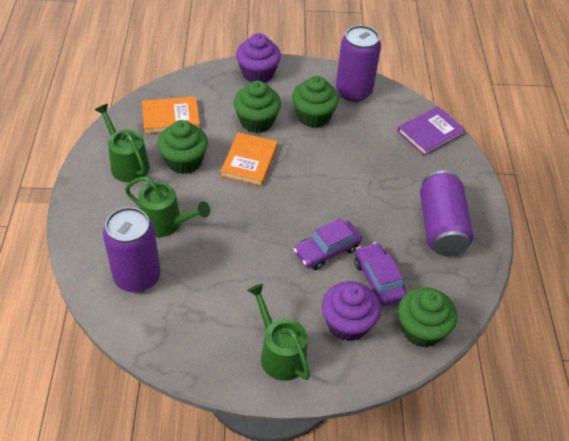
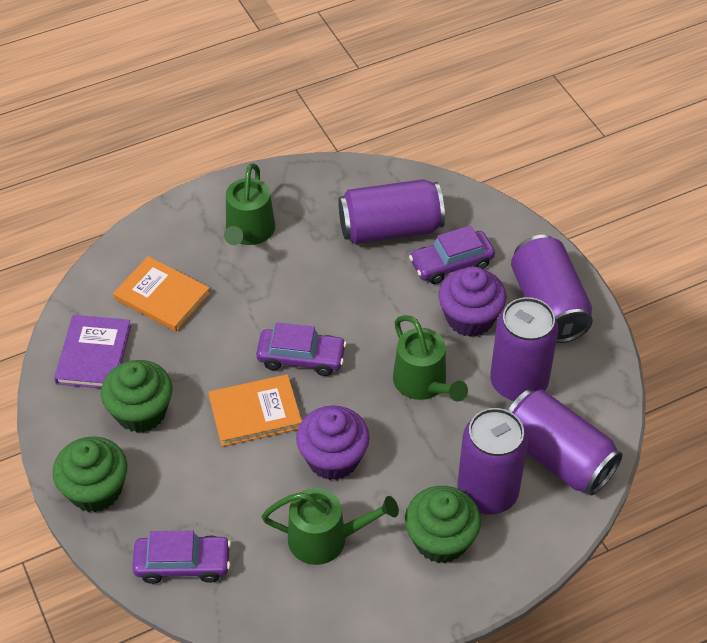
green cupcake: 4 -> 3
purple can: 3 -> 5
purple car: 2 -> 3

